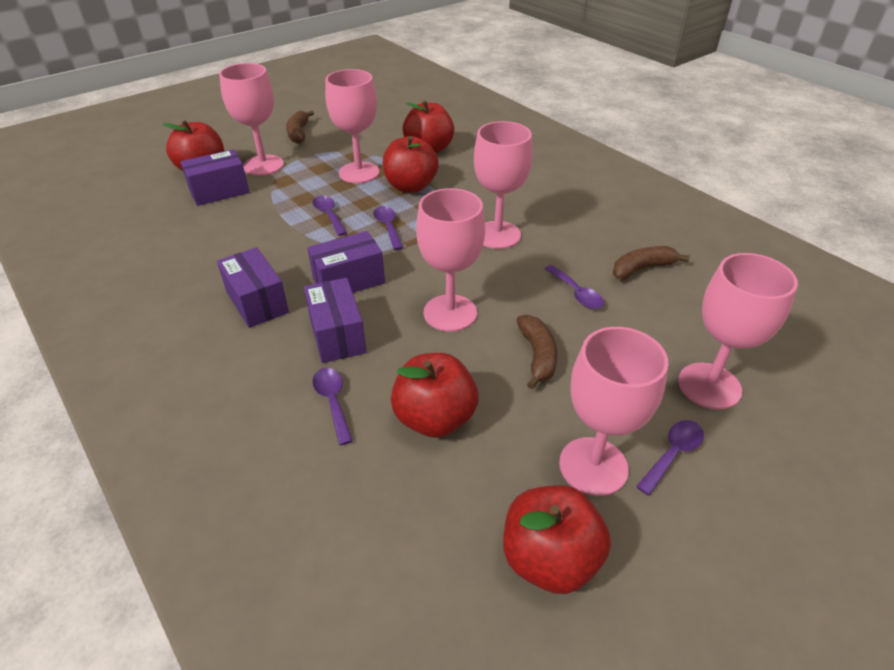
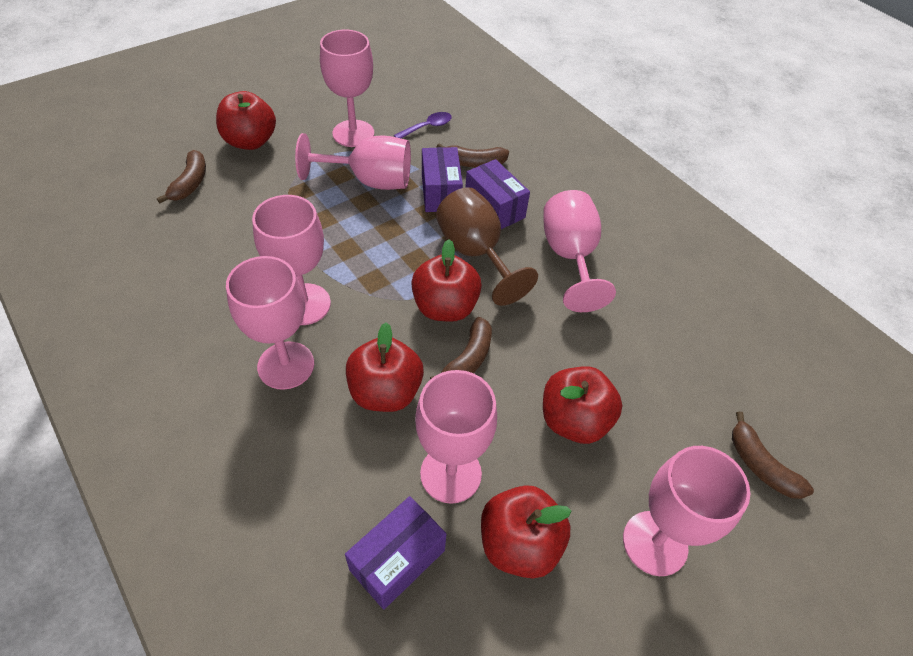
brown banana: 3 -> 4
brown goblet: 0 -> 1
pink goblet: 6 -> 7
purple box: 4 -> 3
purple spoon: 5 -> 1

